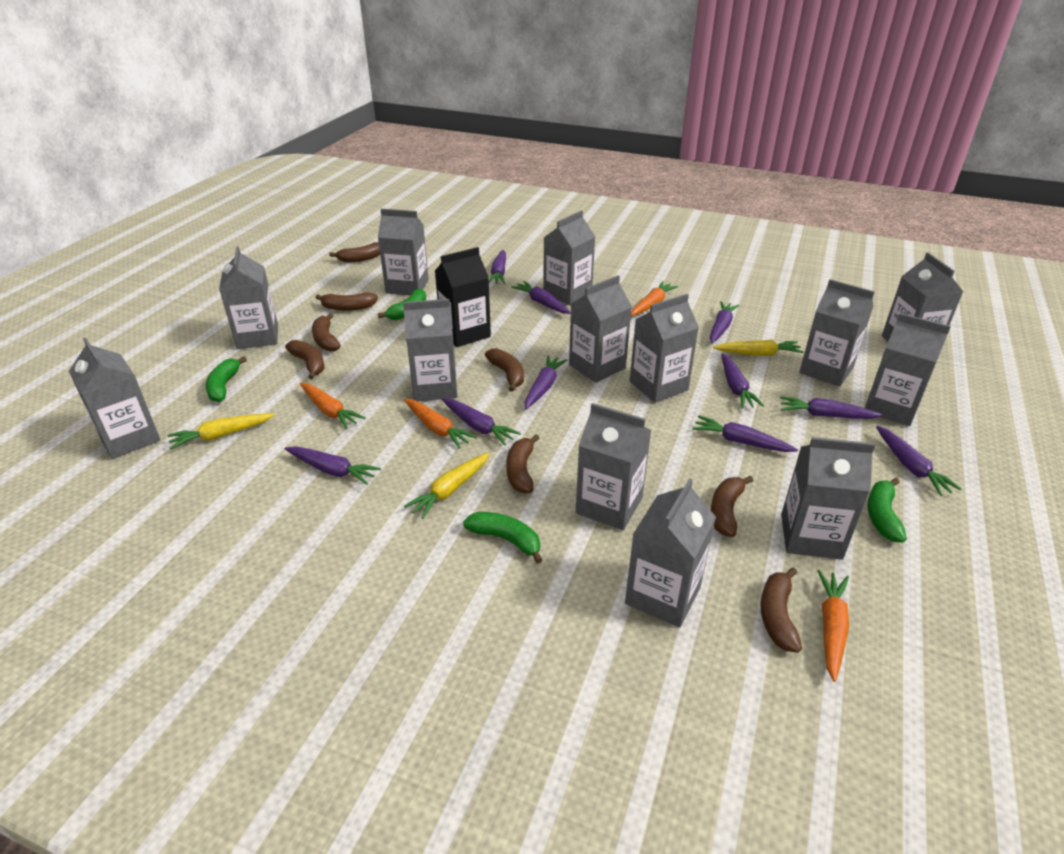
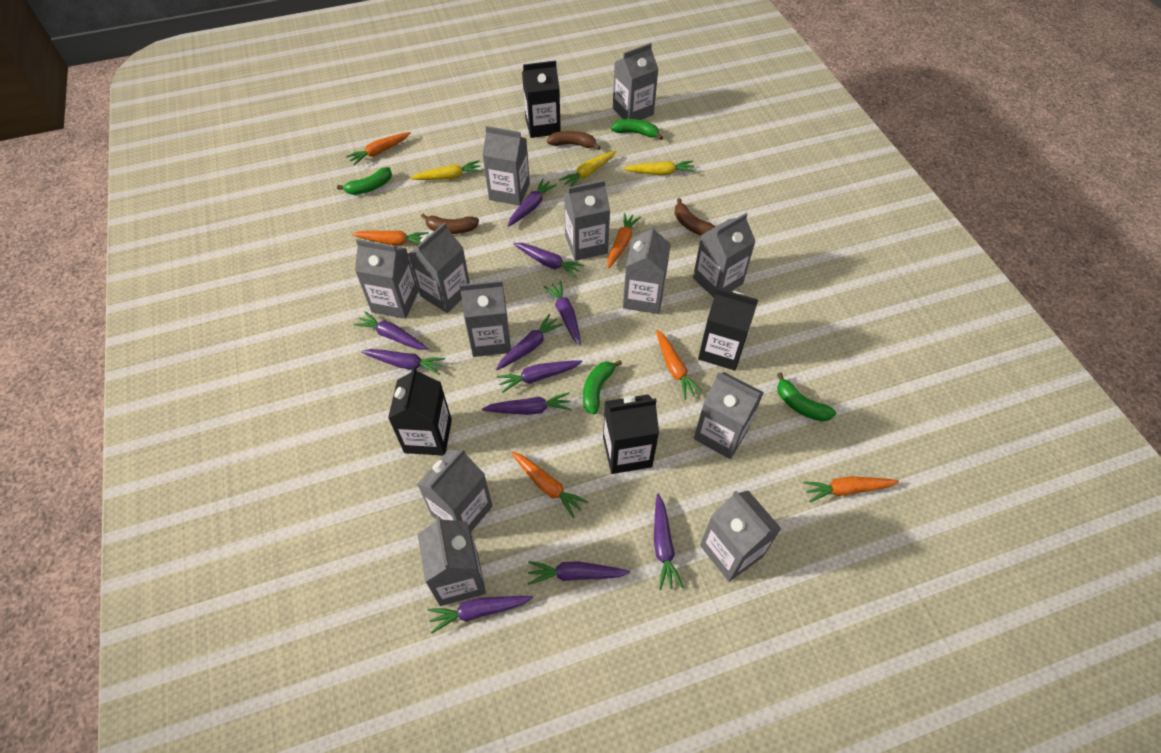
black carton: 1 -> 4
brown banana: 8 -> 3
grey carton: 13 -> 12
orange carrot: 4 -> 6
purple carrot: 10 -> 11

